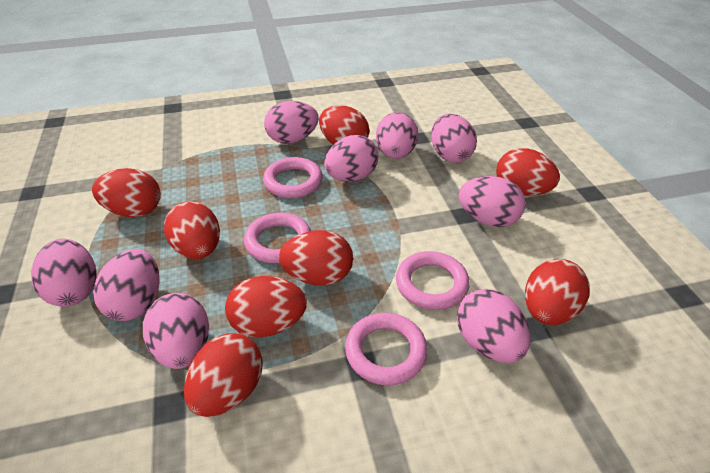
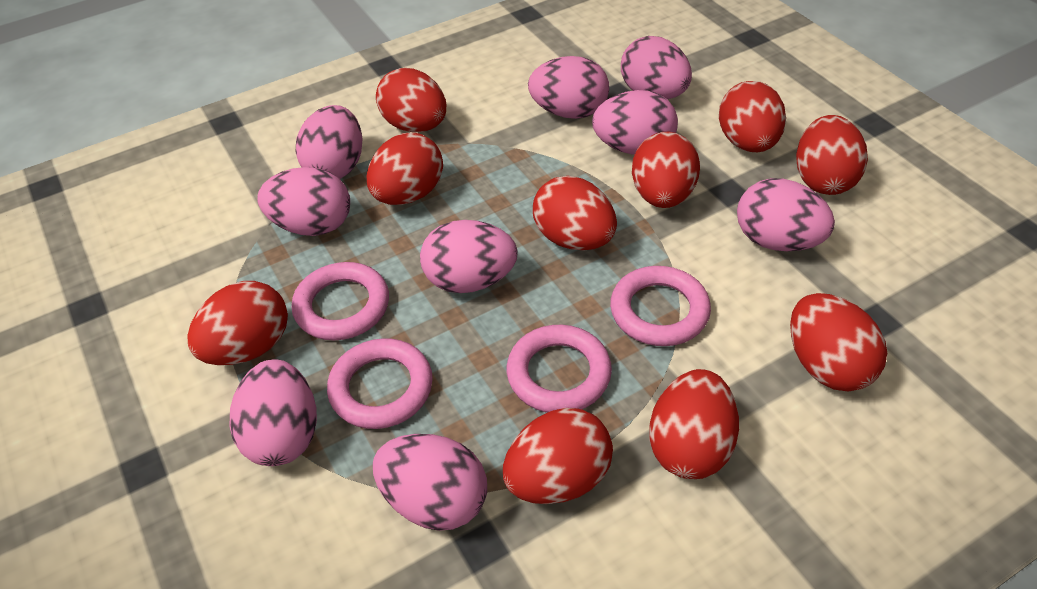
red egg: 8 -> 10

